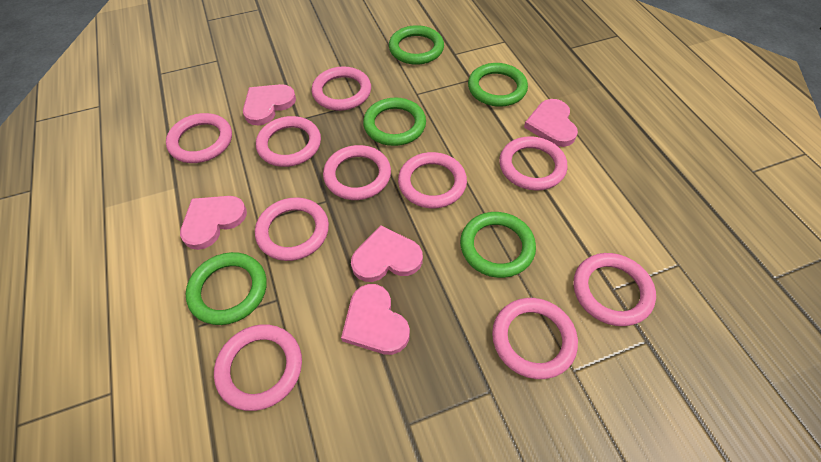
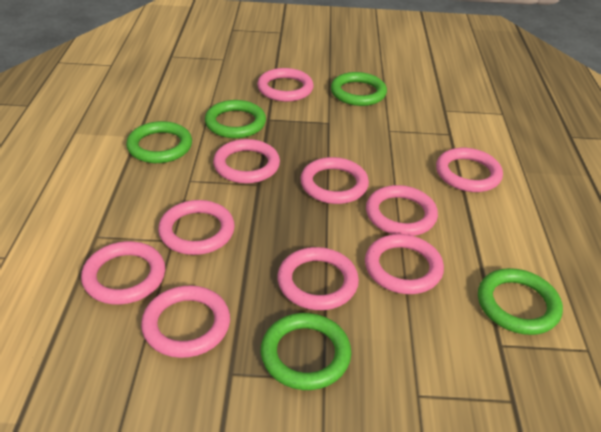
pink heart: 5 -> 0

